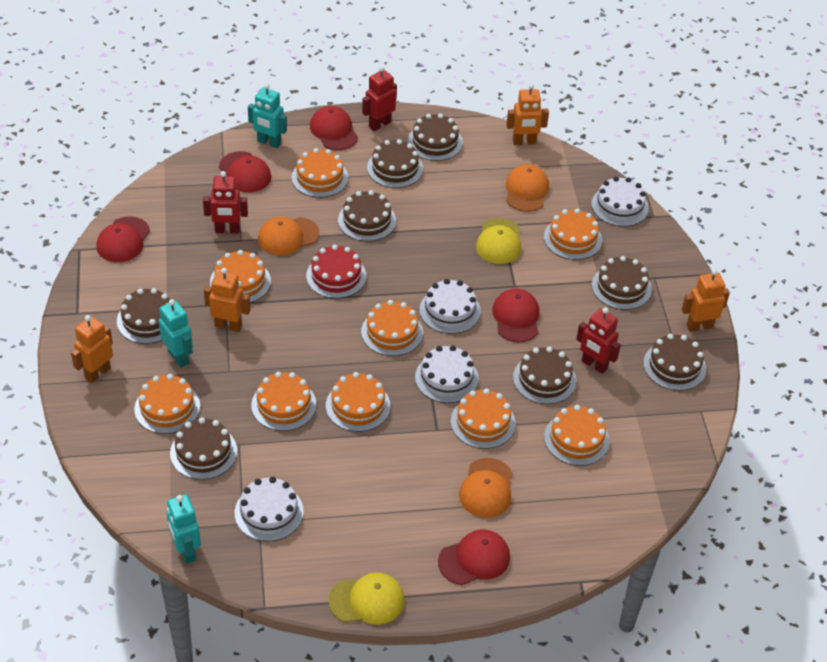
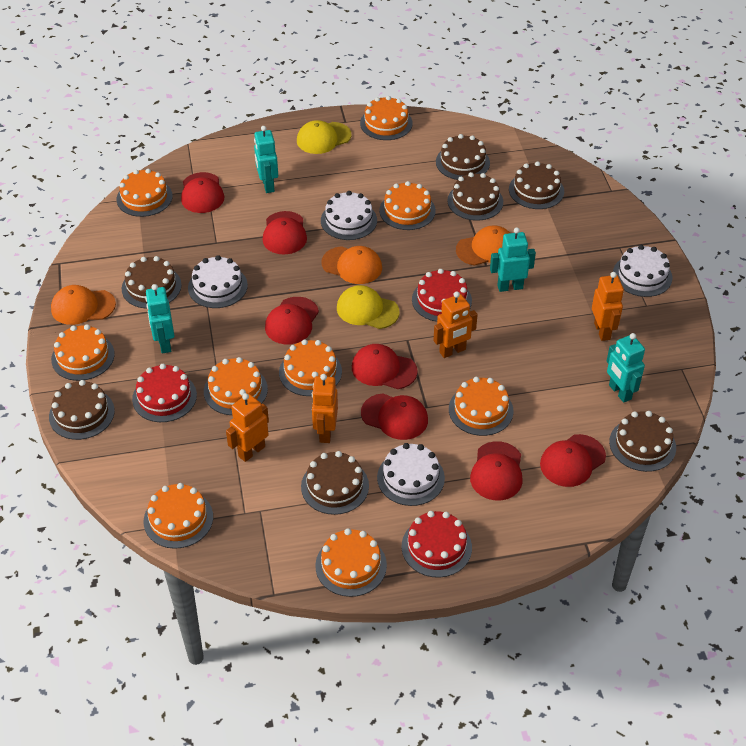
brown cake: 8 -> 7
red cake: 1 -> 3
red cap: 5 -> 7
red robot: 3 -> 0
turquoise robot: 3 -> 4

